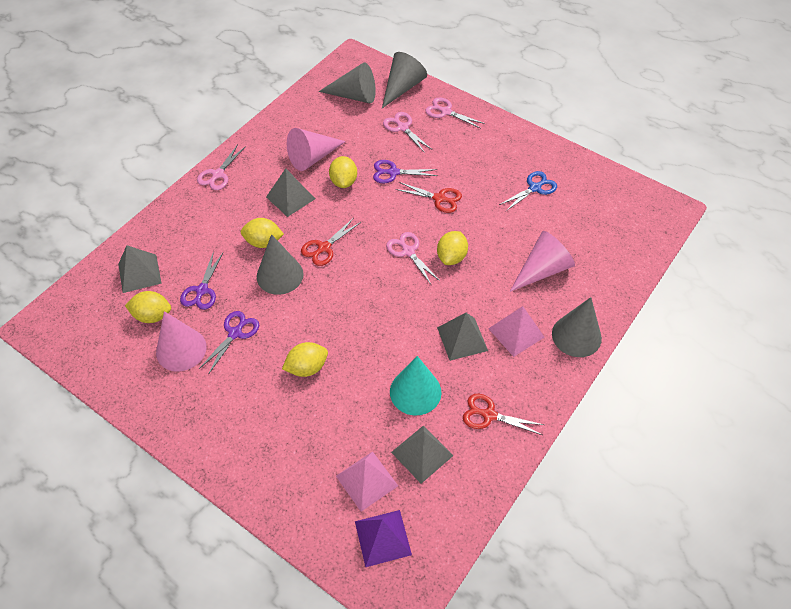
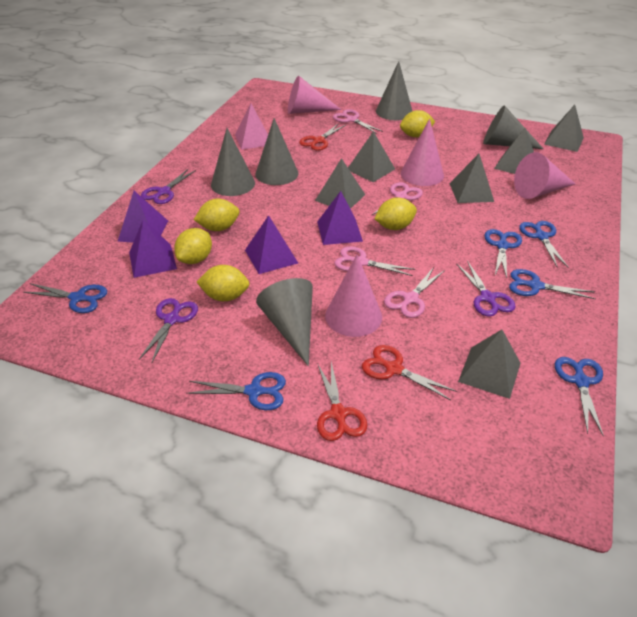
blue scissors: 1 -> 6
grey cone: 4 -> 5
grey pyramid: 4 -> 6
pink cone: 3 -> 4
pink pyramid: 2 -> 1
purple pyramid: 1 -> 4
turquoise cone: 1 -> 0

